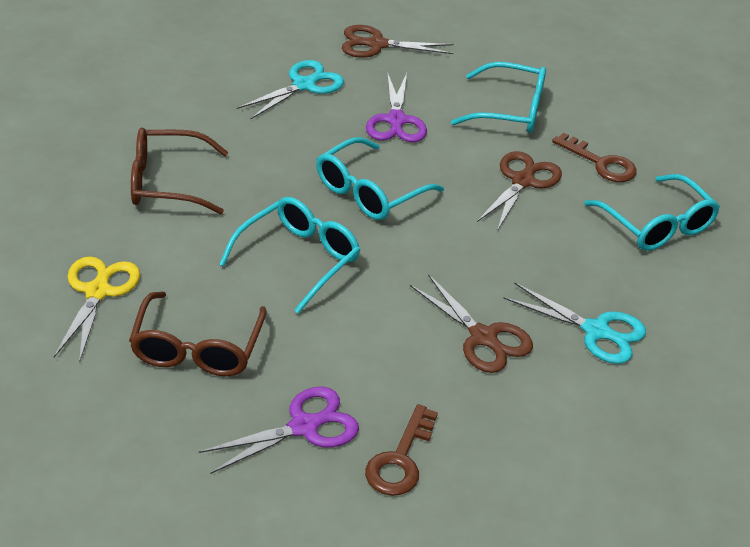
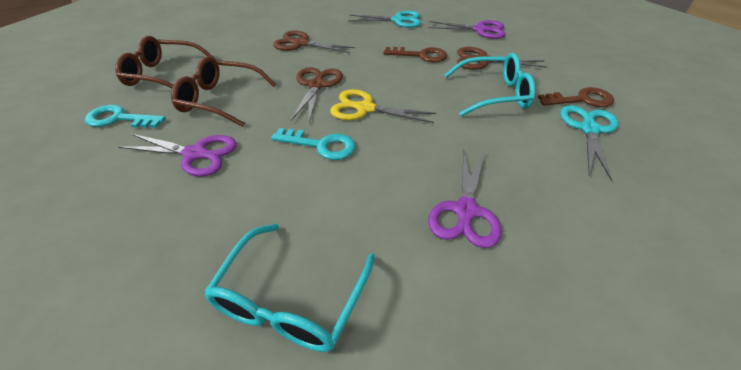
purple scissors: 2 -> 3
turquoise glasses: 4 -> 2
turquoise key: 0 -> 2

